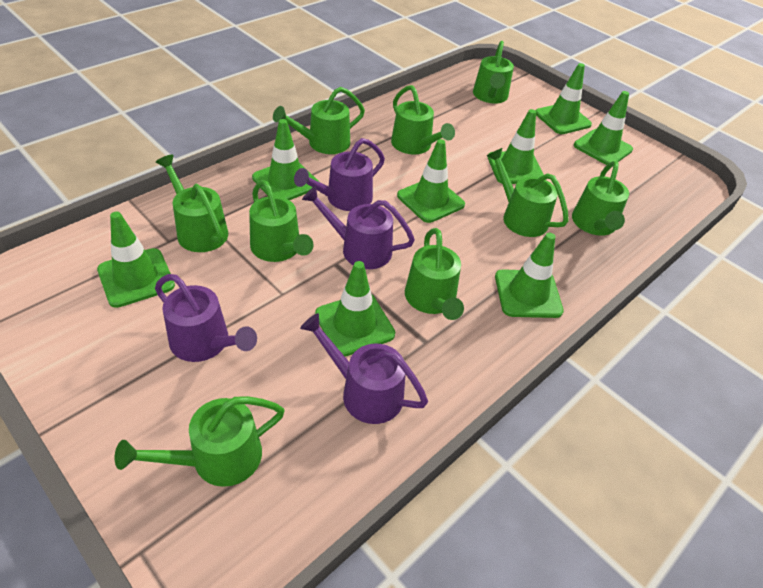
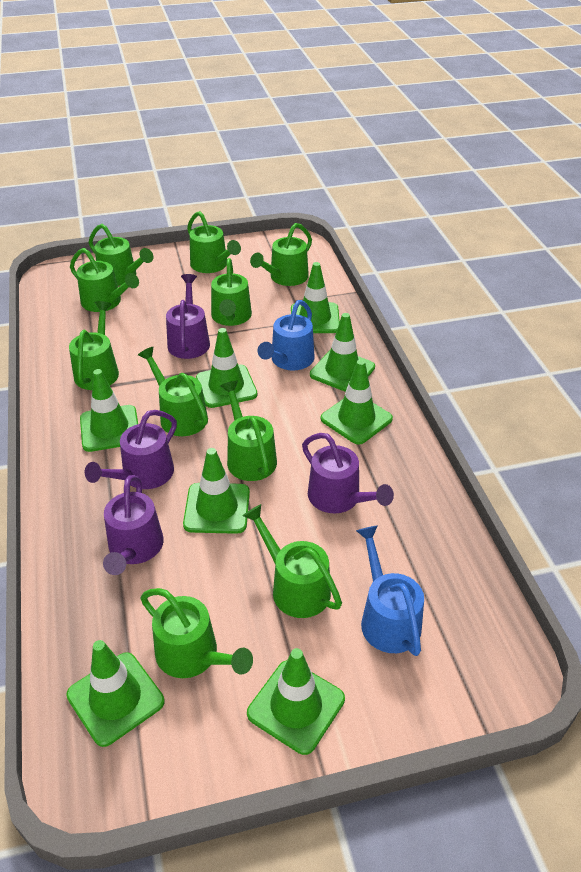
blue watering can: 0 -> 2
green watering can: 9 -> 10

